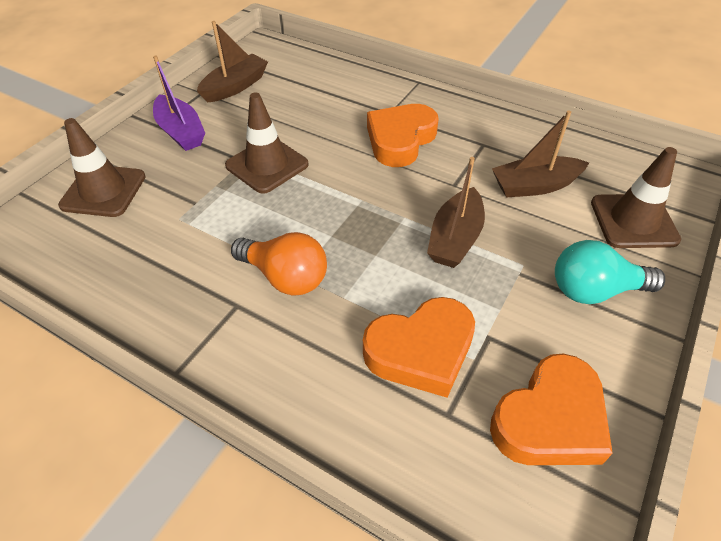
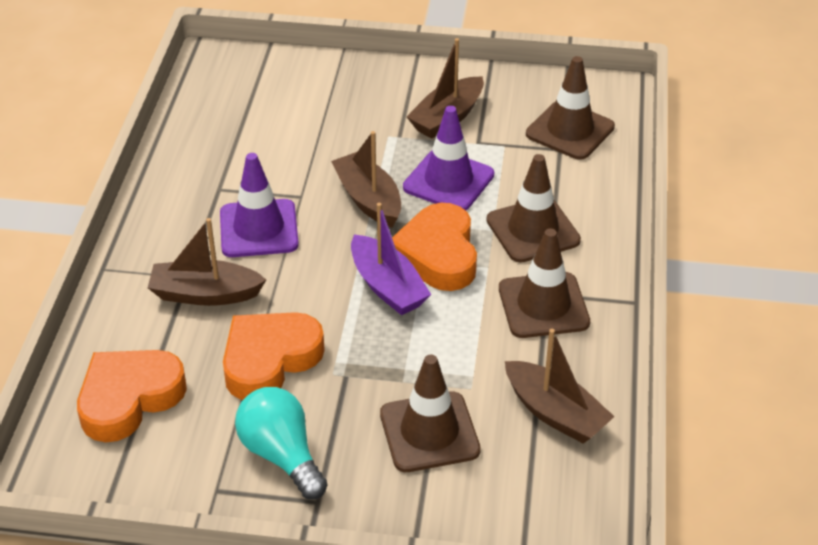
brown boat: 3 -> 4
brown traffic cone: 3 -> 4
orange light bulb: 1 -> 0
purple traffic cone: 0 -> 2

